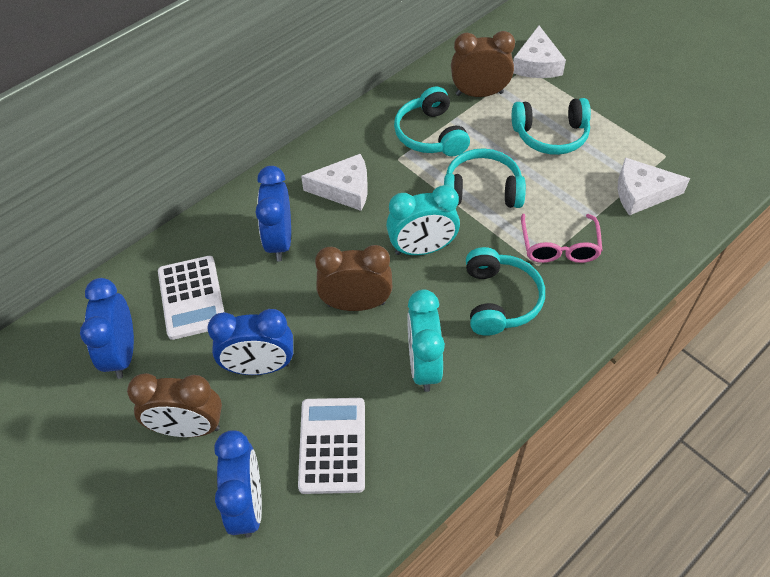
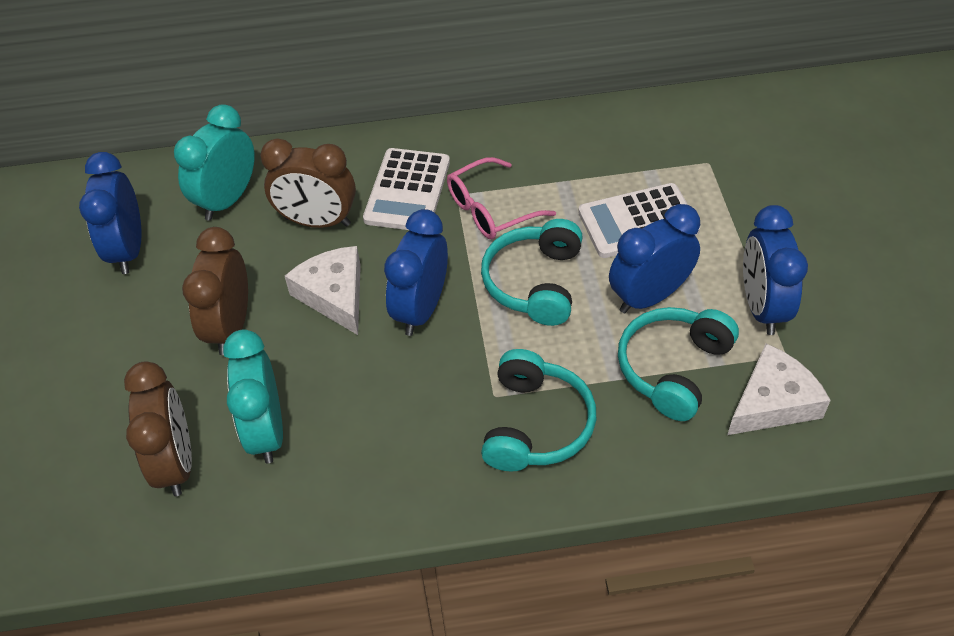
turquoise headphones: 4 -> 3
white cheese: 3 -> 2

